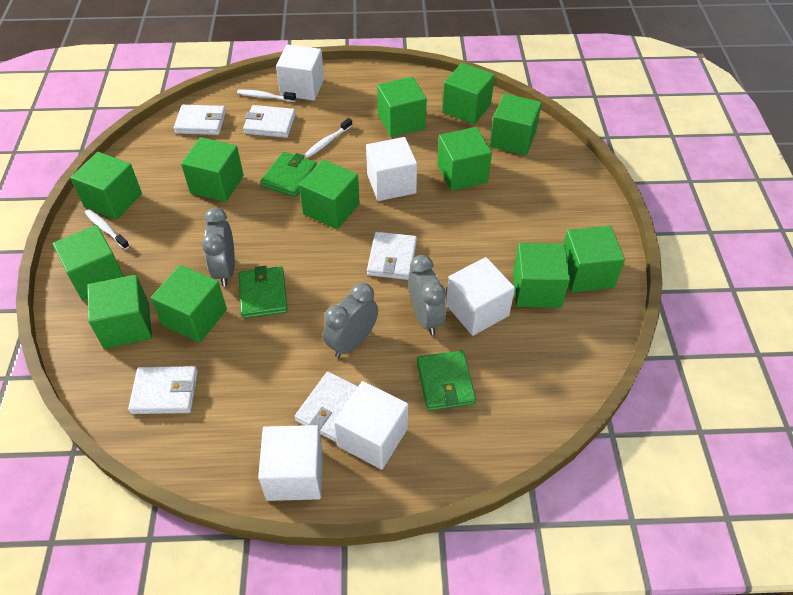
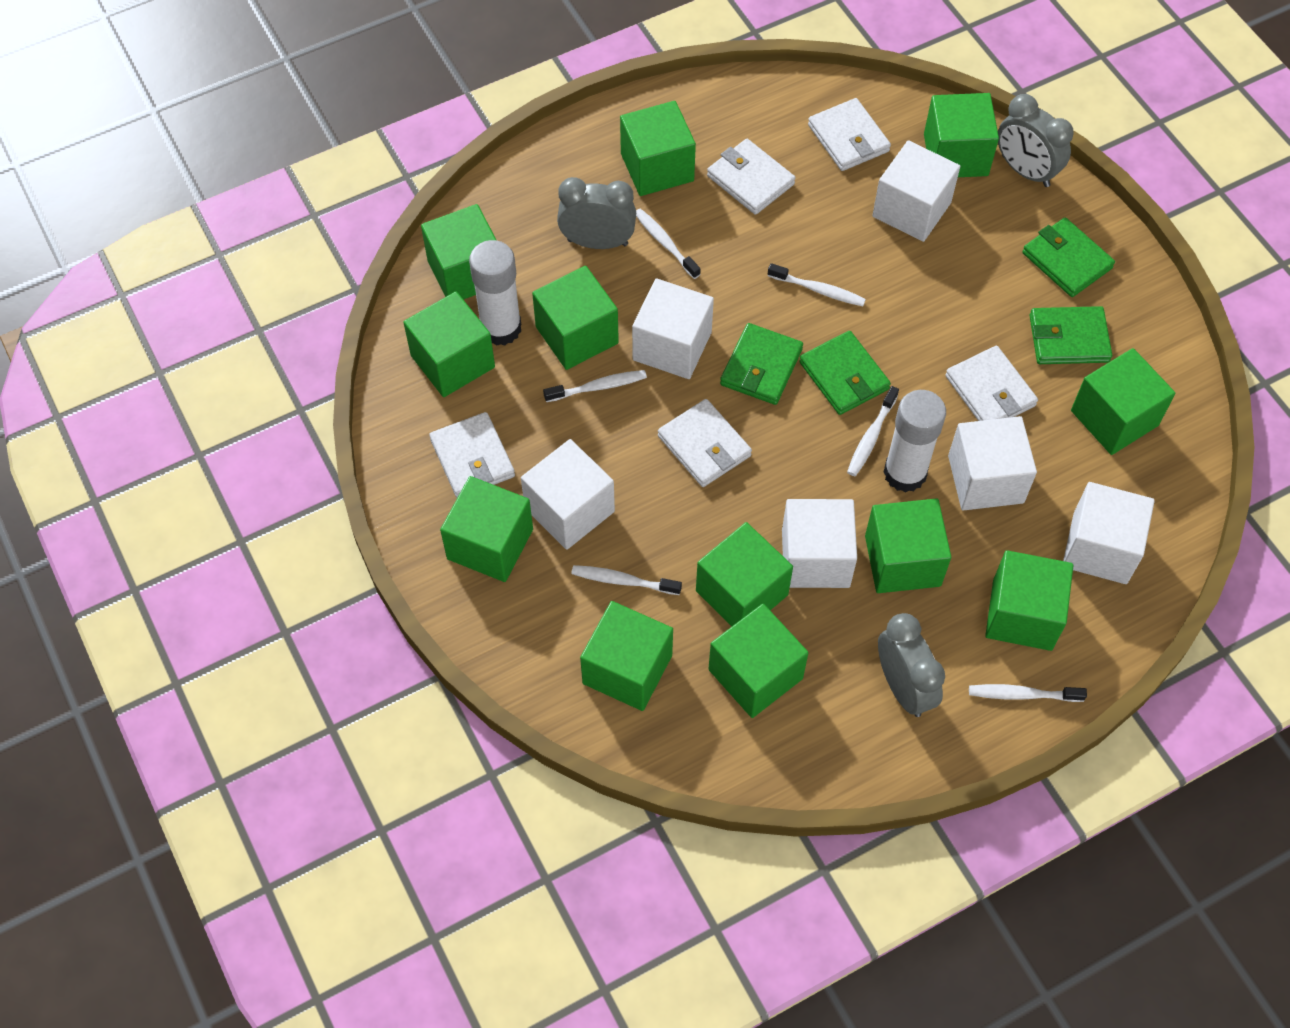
green wallet: 3 -> 4
white cube: 5 -> 6
white glue stick: 0 -> 2
white toothbrush: 3 -> 6

